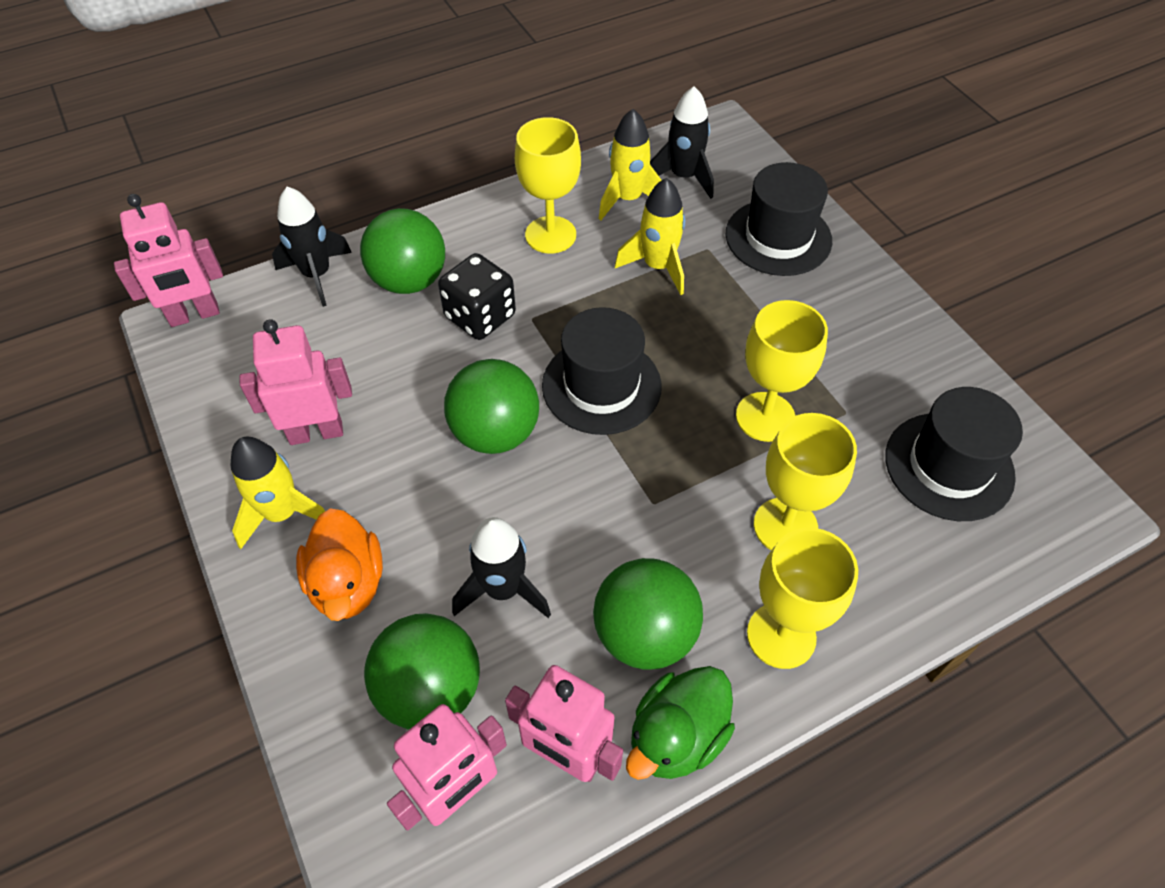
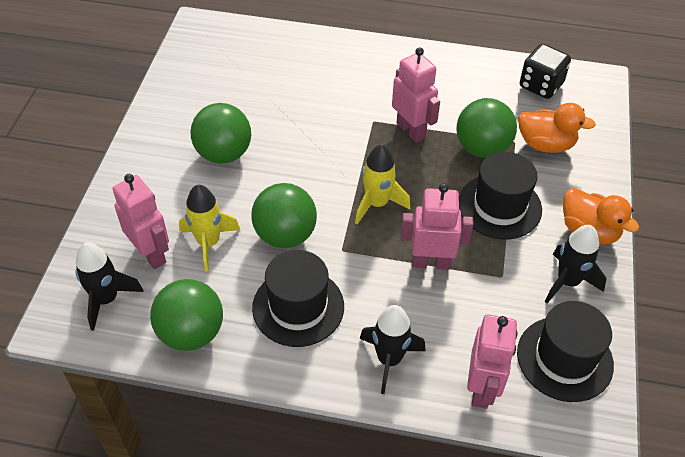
green duck: 1 -> 0
orange duck: 1 -> 2
yellow goblet: 4 -> 0
yellow rocket: 3 -> 2

